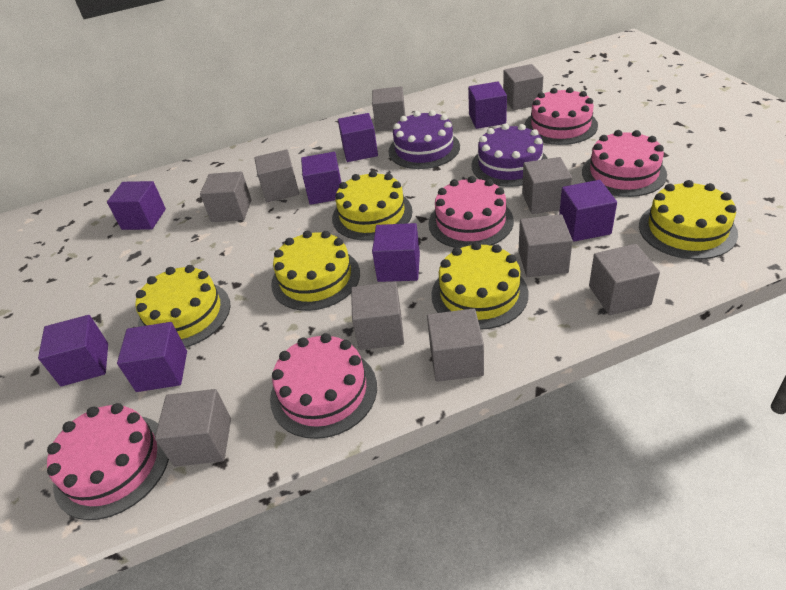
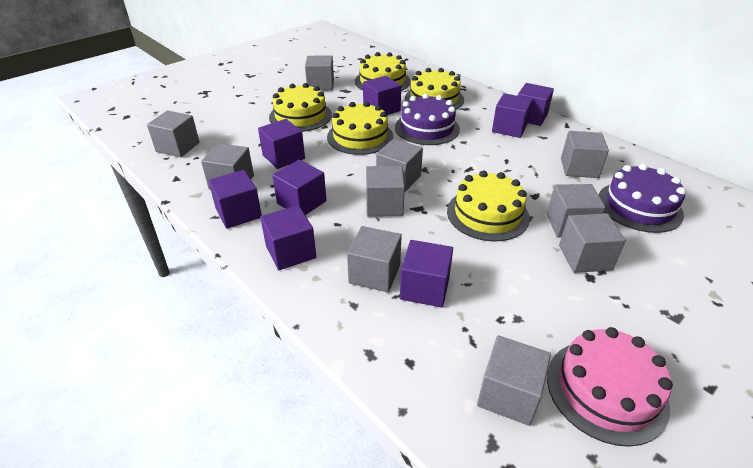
pink cake: 5 -> 1

